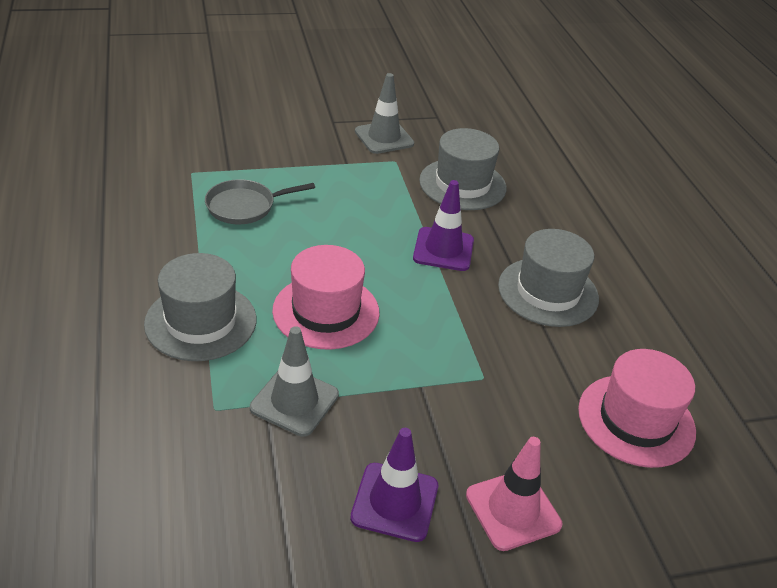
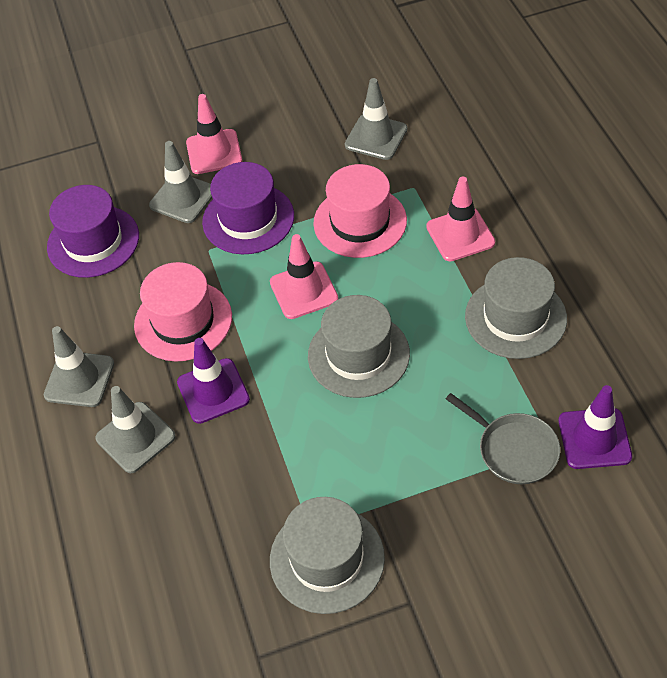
grey traffic cone: 2 -> 4
pink traffic cone: 1 -> 3
purple hat: 0 -> 2

